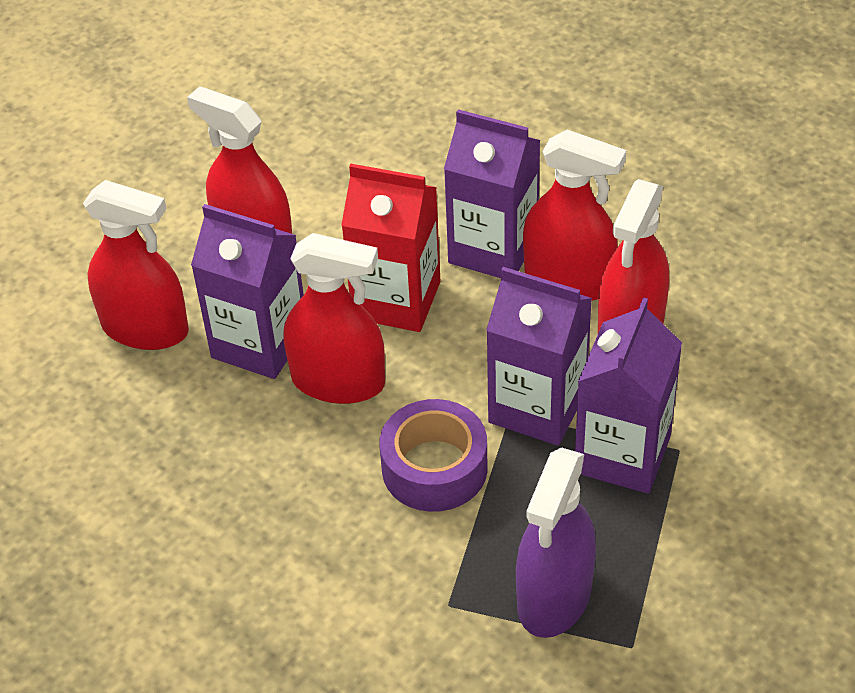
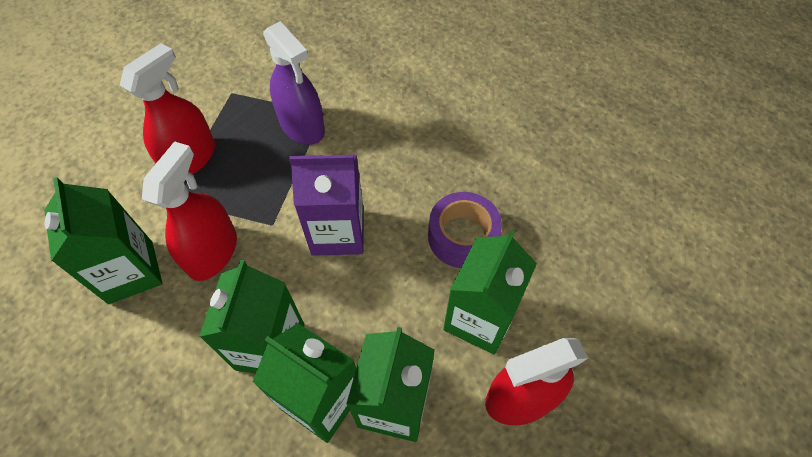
green carton: 0 -> 5
purple carton: 4 -> 1
red carton: 1 -> 0
red spray bottle: 5 -> 3

